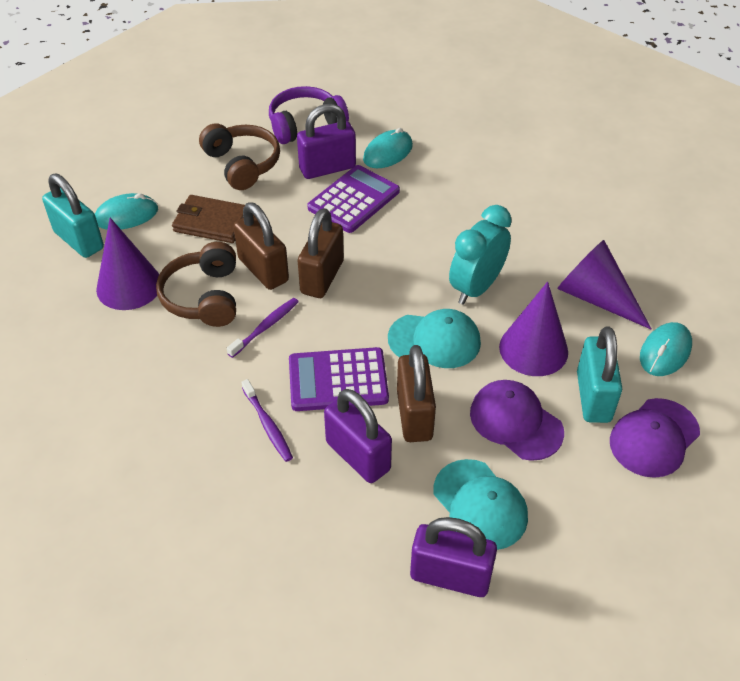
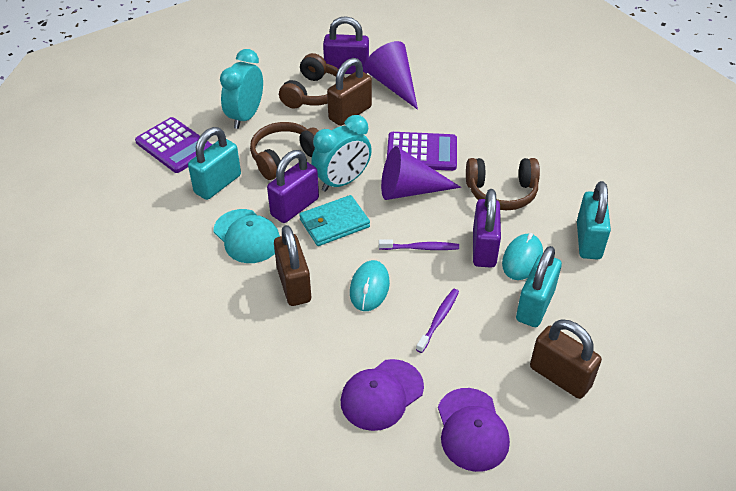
brown headphones: 2 -> 3
brown wallet: 1 -> 0
purple cone: 3 -> 2
purple headphones: 1 -> 0
turquoise cap: 2 -> 1
turquoise clock: 1 -> 2
turquoise mouse: 3 -> 2
turquoise padlock: 2 -> 3
turquoise wallet: 0 -> 1

